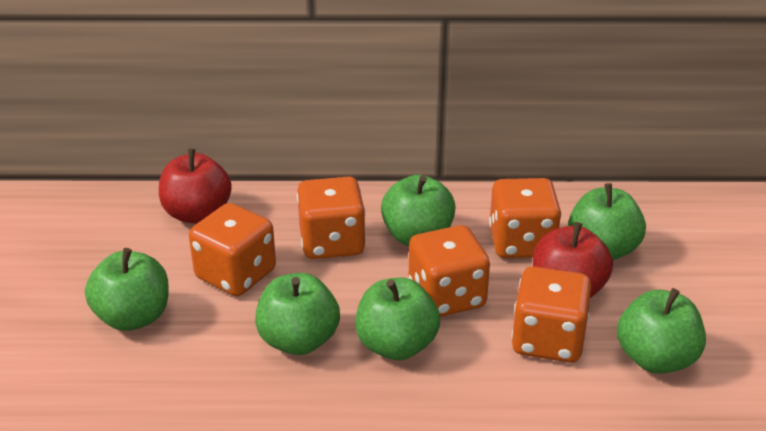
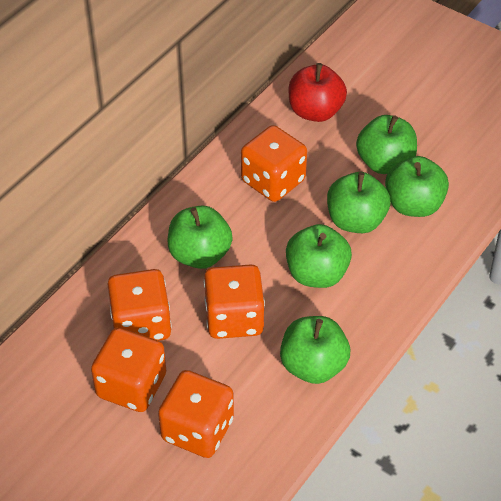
red apple: 2 -> 1

